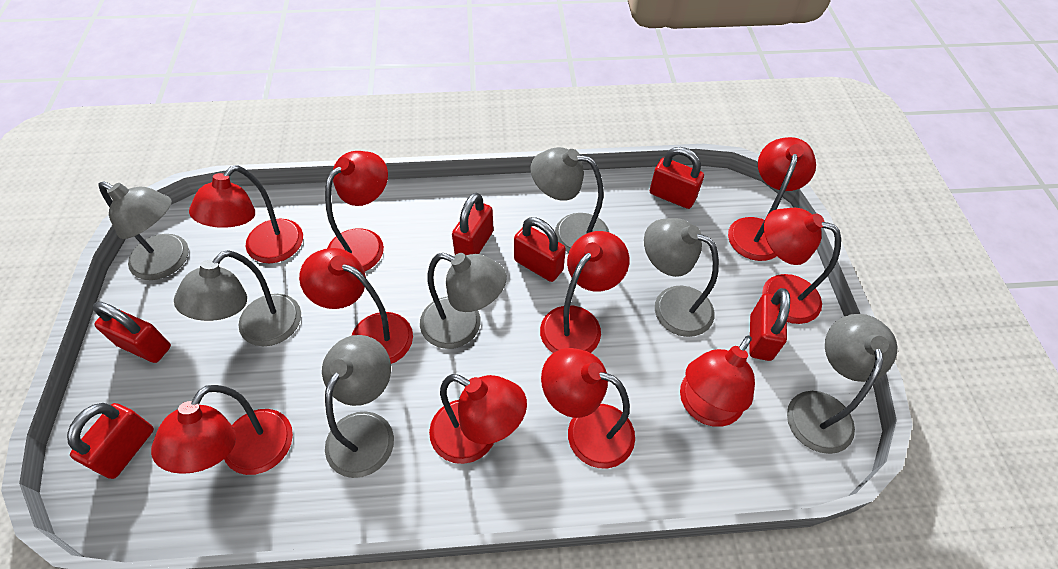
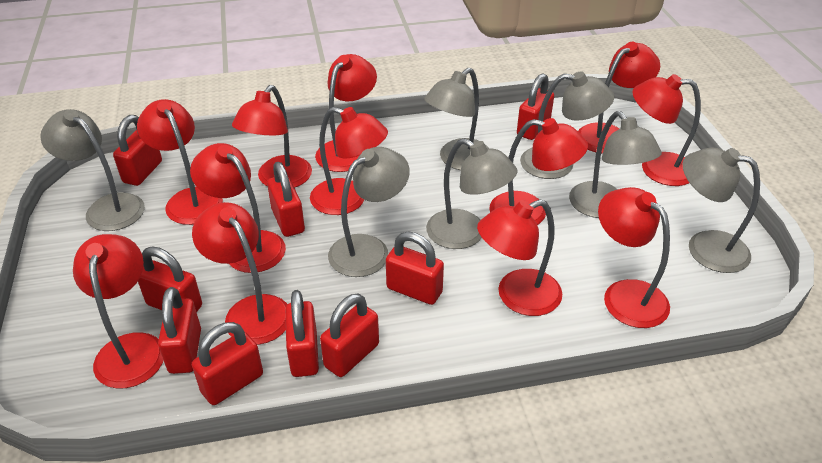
red lamp: 10 -> 12
red padlock: 6 -> 9

